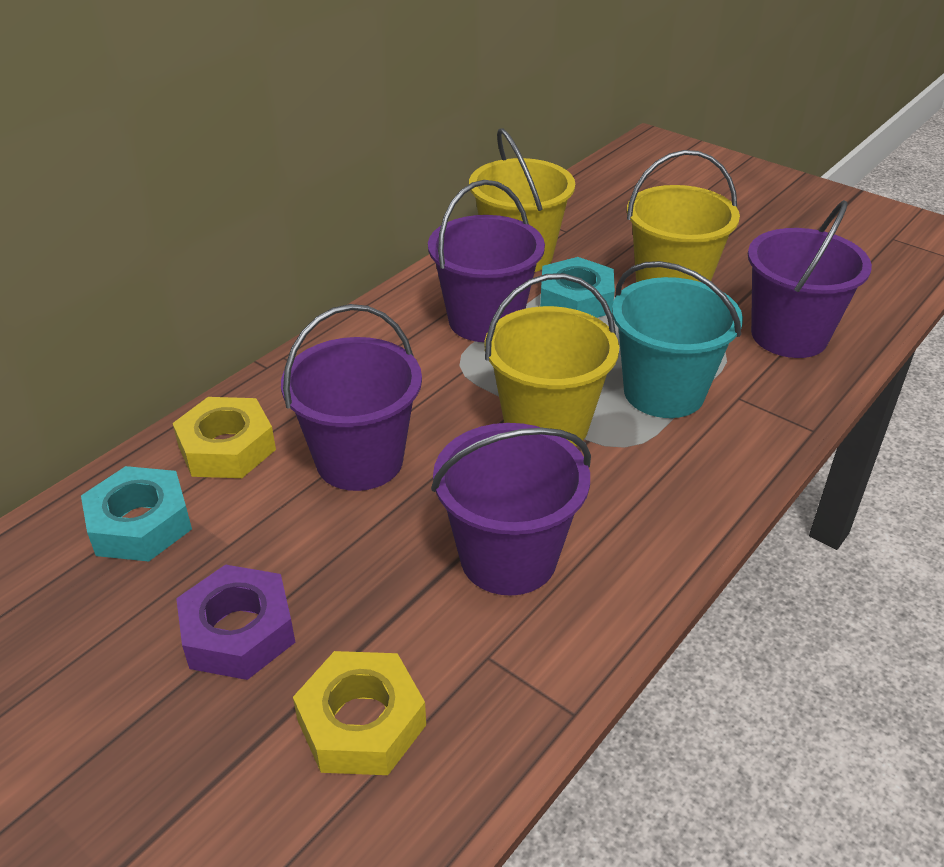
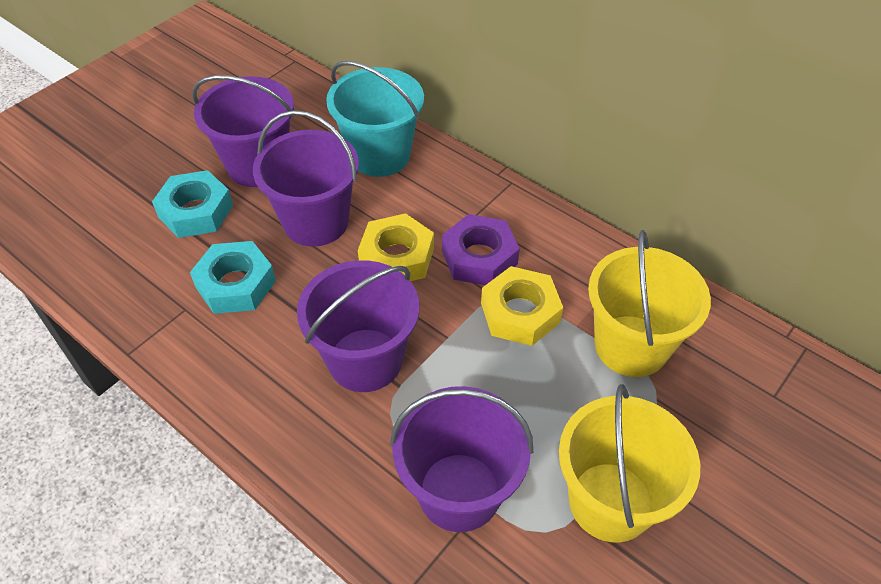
yellow bucket: 3 -> 2

